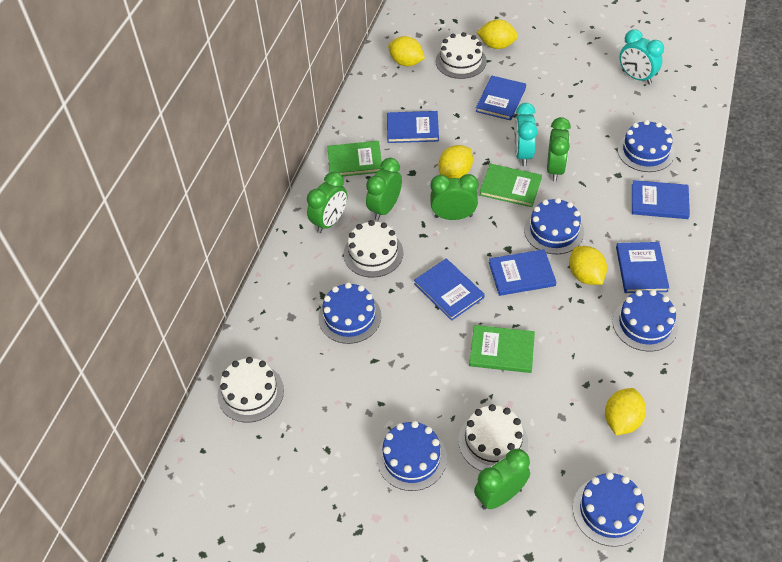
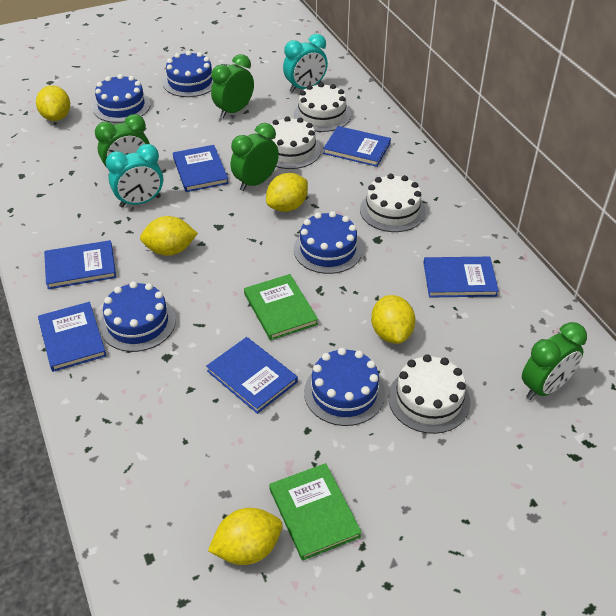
blue cake: 6 -> 5
green book: 3 -> 2
green clock: 5 -> 4

